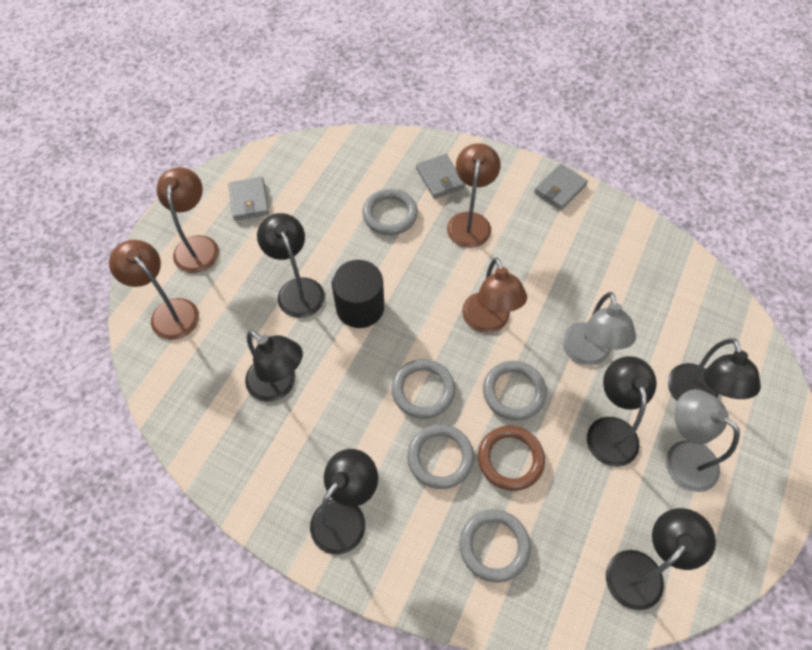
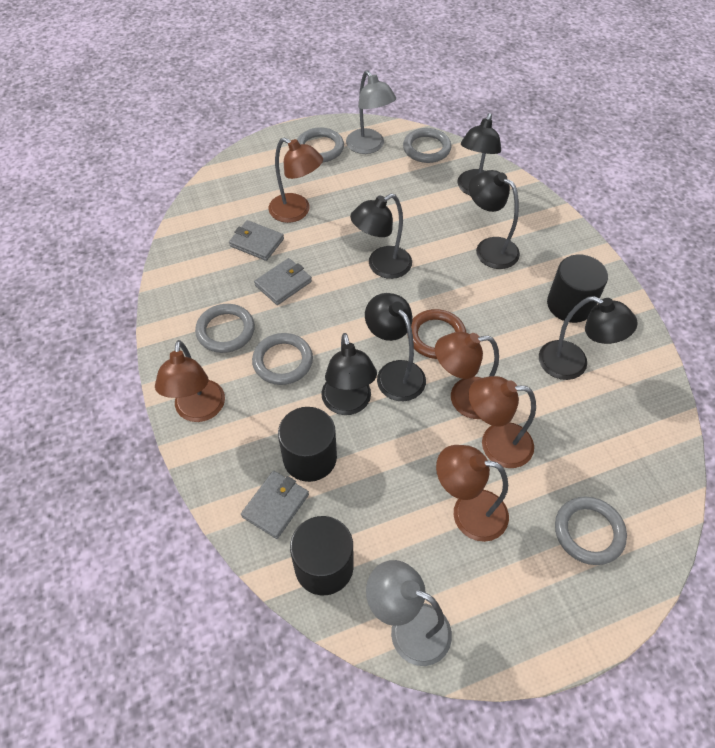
black cylinder: 1 -> 3
brown lamp: 4 -> 5

